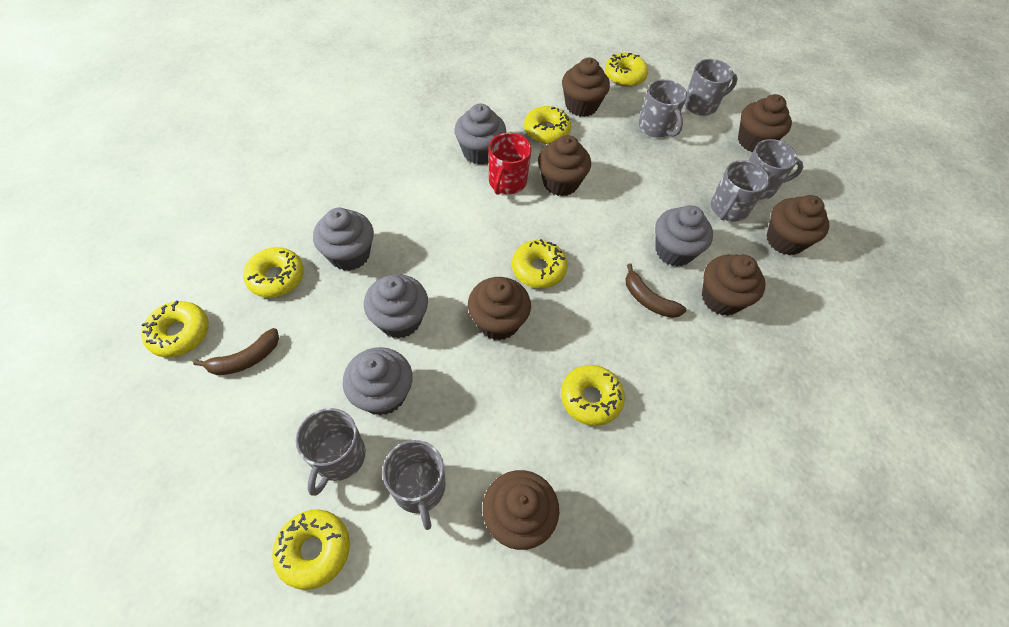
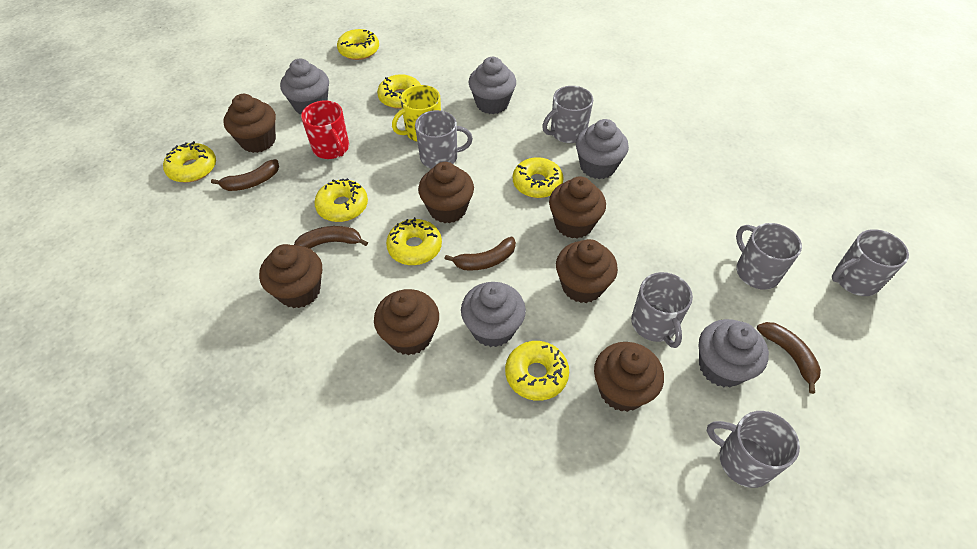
brown banana: 2 -> 4
yellow mug: 0 -> 1

